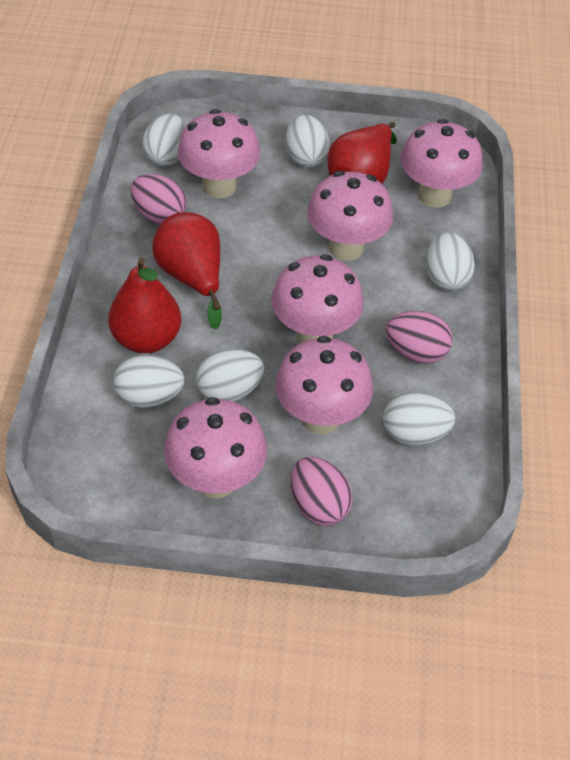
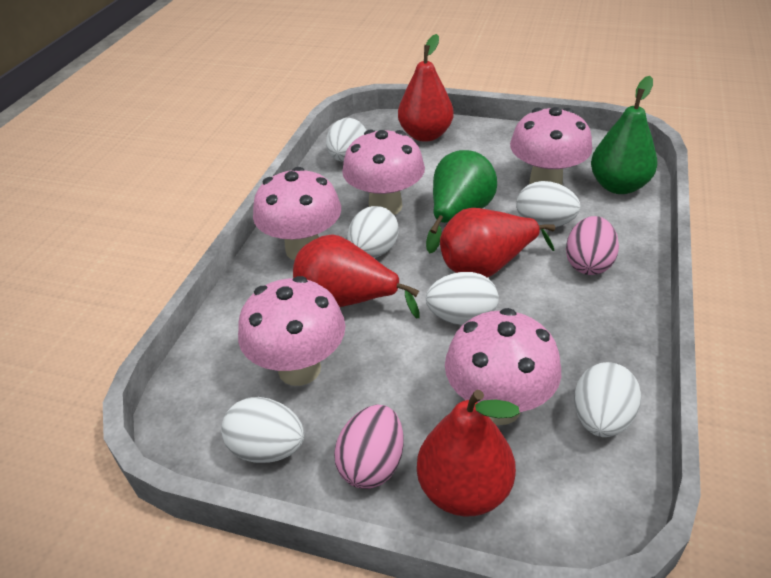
green pear: 0 -> 2
pink egg: 3 -> 2
pink mushroom: 6 -> 5
red pear: 3 -> 4

